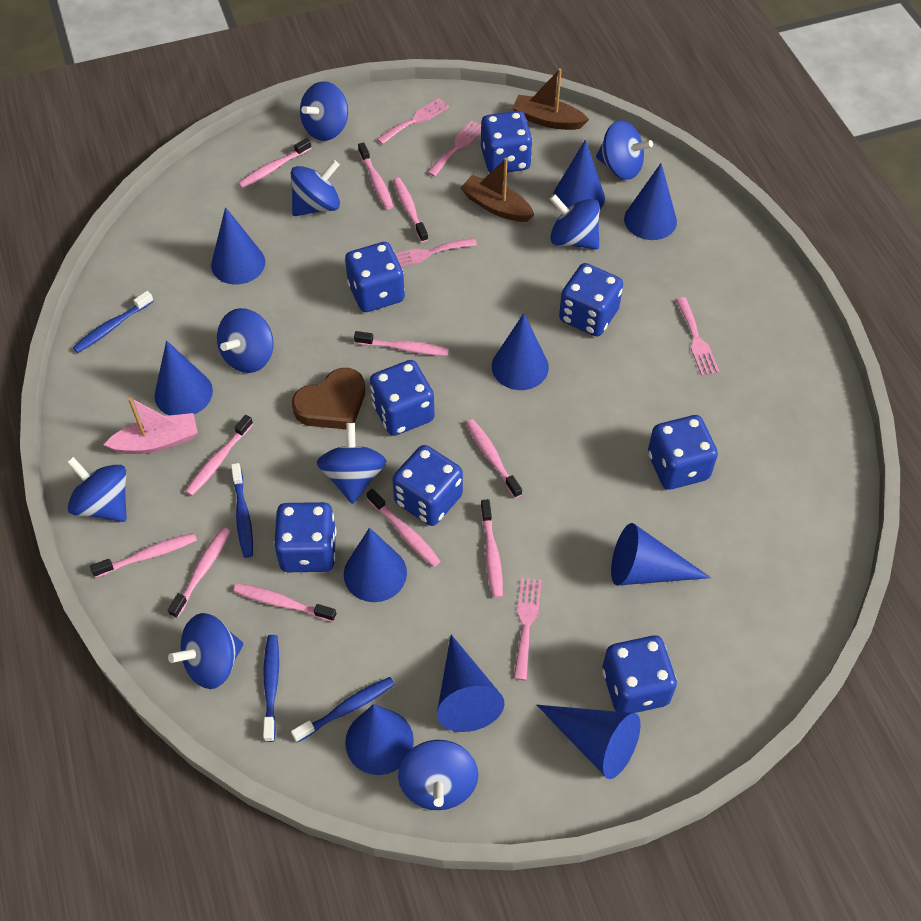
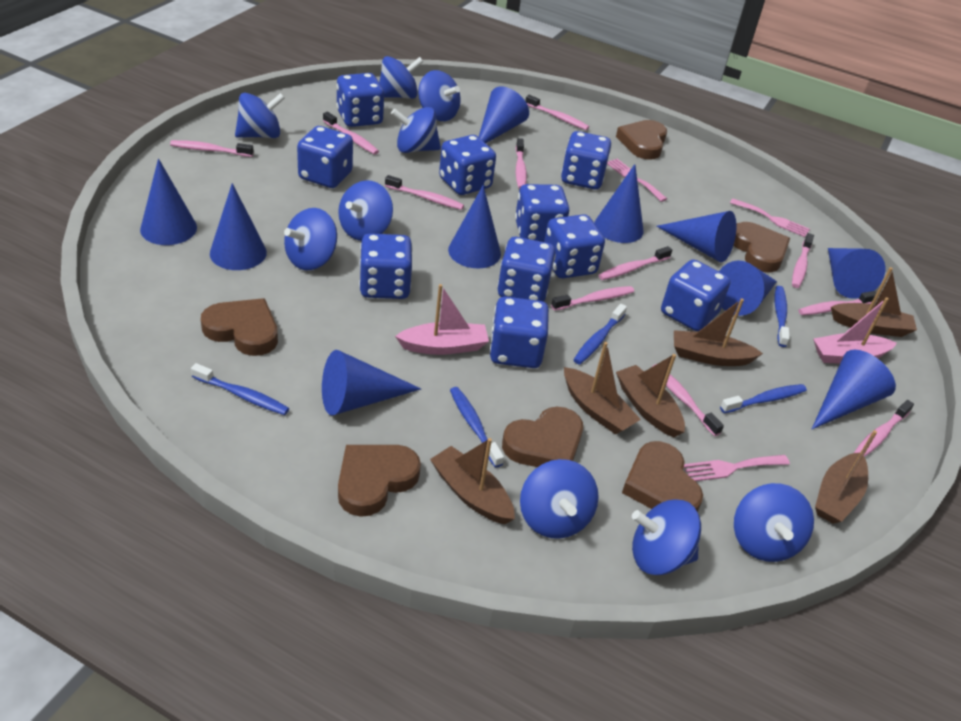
blue dice: 8 -> 10
blue toothbrush: 4 -> 5
brown boat: 2 -> 6
brown heart: 1 -> 6
pink boat: 1 -> 2
pink fork: 5 -> 3

